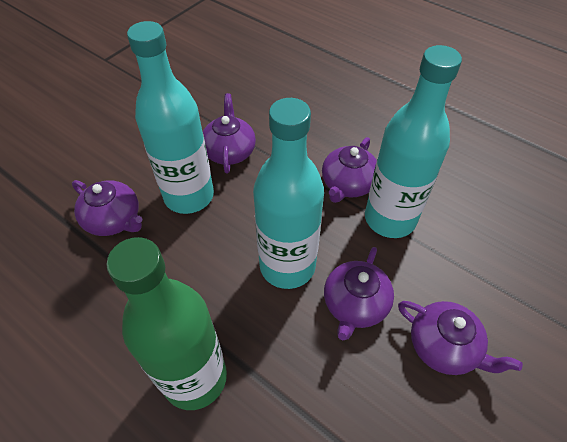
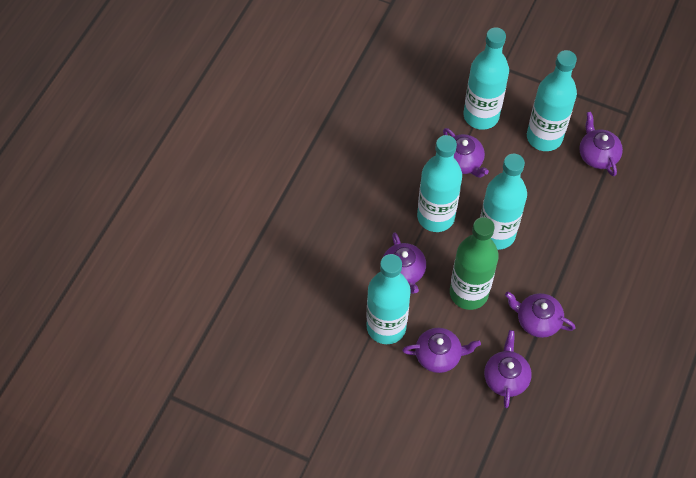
purple teapot: 5 -> 6
turquoise bottle: 3 -> 5

